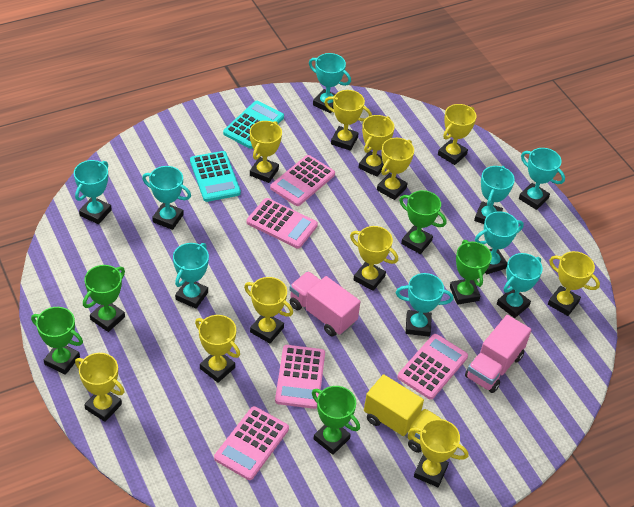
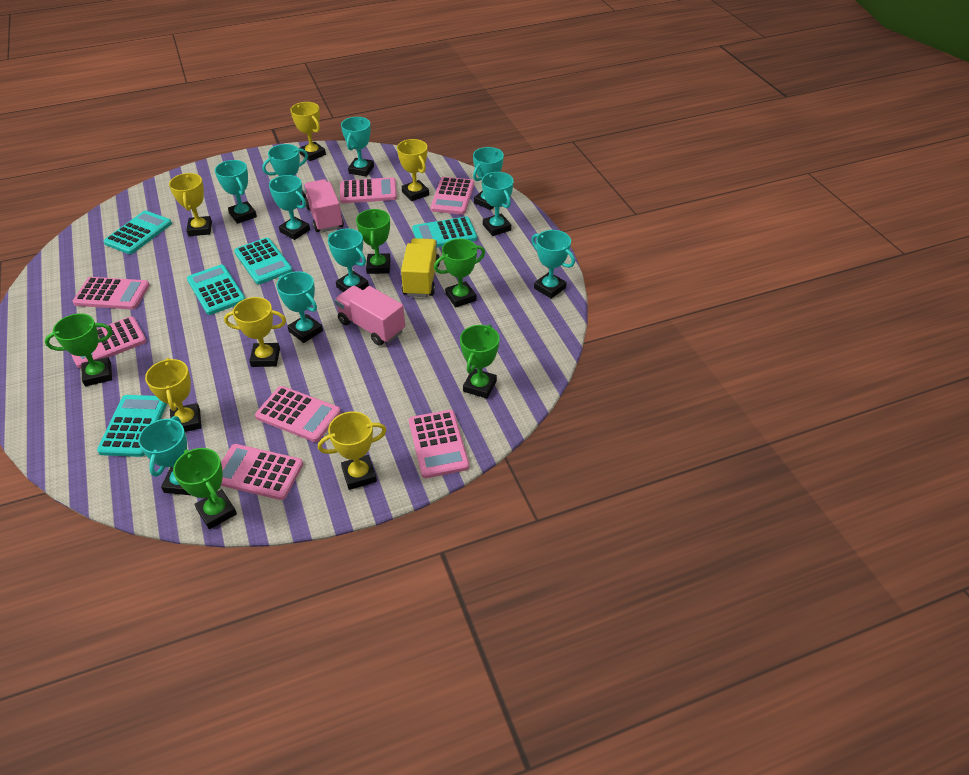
pink calculator: 5 -> 7
turquoise calculator: 2 -> 5
turquoise trophy: 9 -> 10
yellow trophy: 11 -> 6

